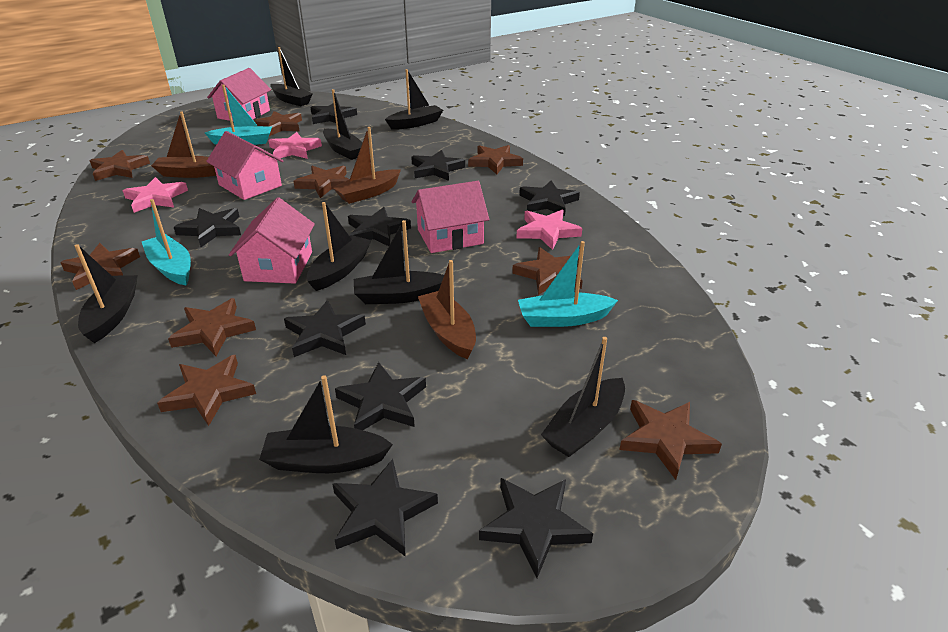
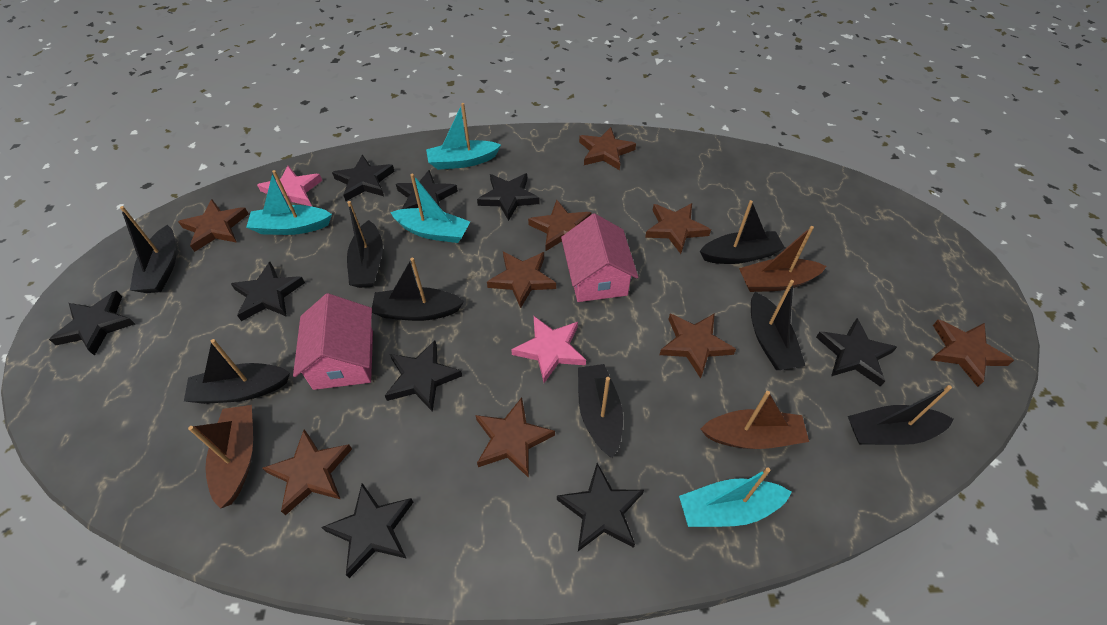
pink house: 4 -> 2
pink star: 3 -> 2
turquoise boat: 3 -> 4

